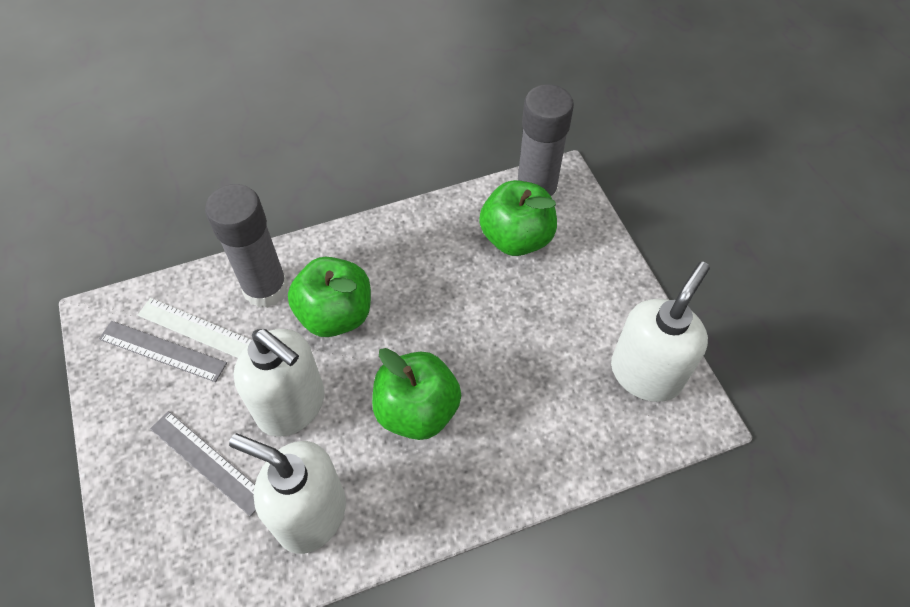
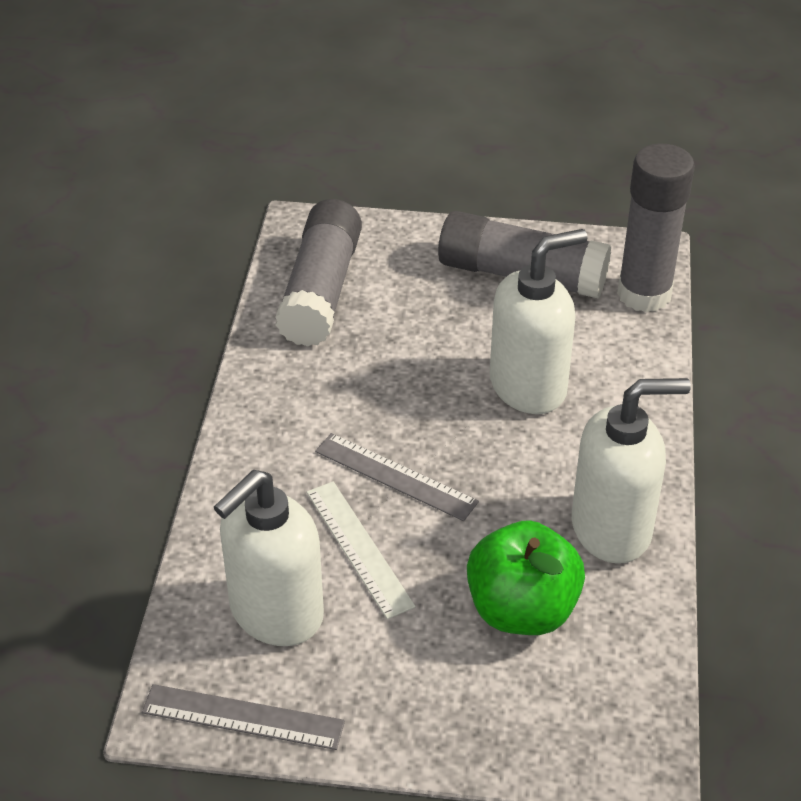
green apple: 3 -> 1
grey glue stick: 2 -> 3

